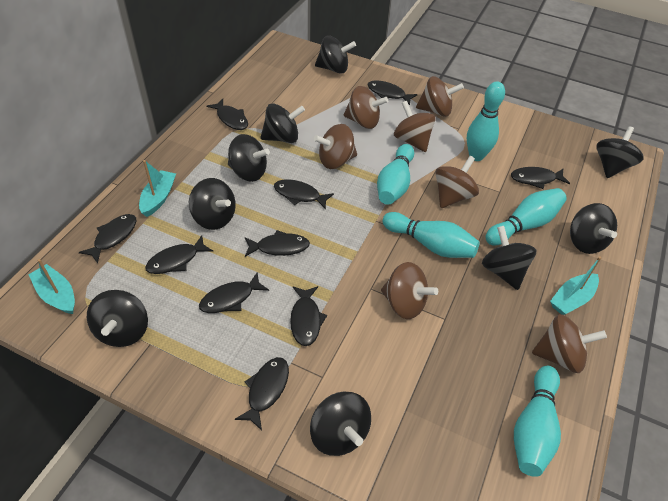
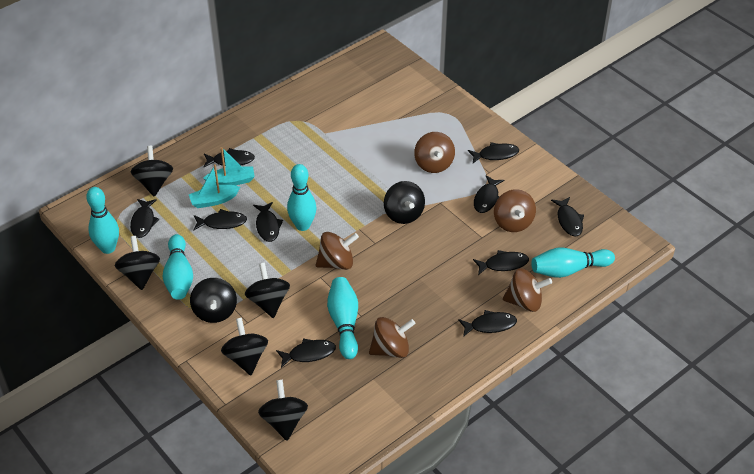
black spinning top: 9 -> 7
brown spinning top: 7 -> 5
turquoise boat: 3 -> 2

